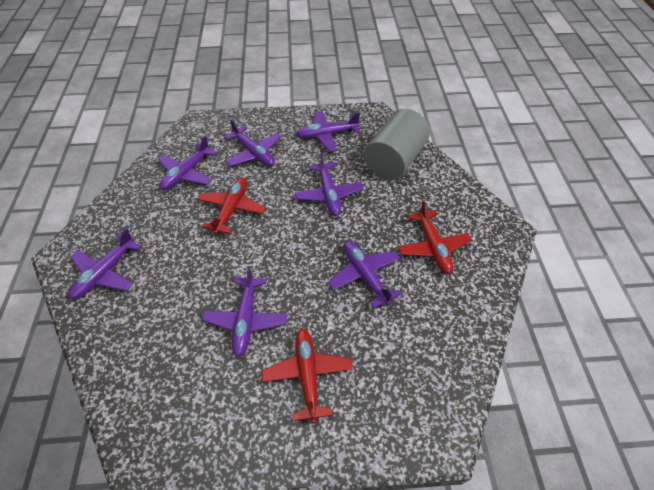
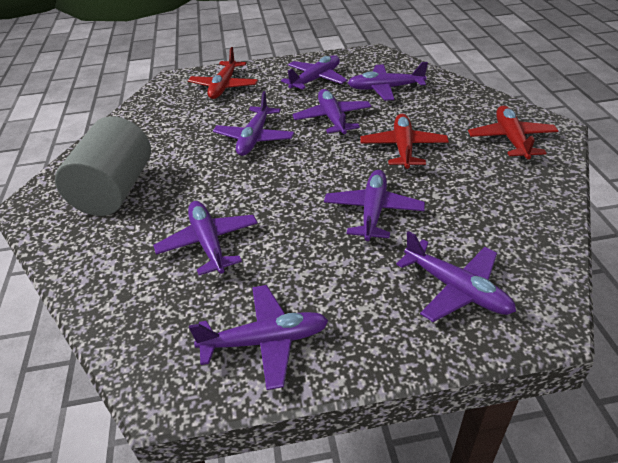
purple plane: 7 -> 8

